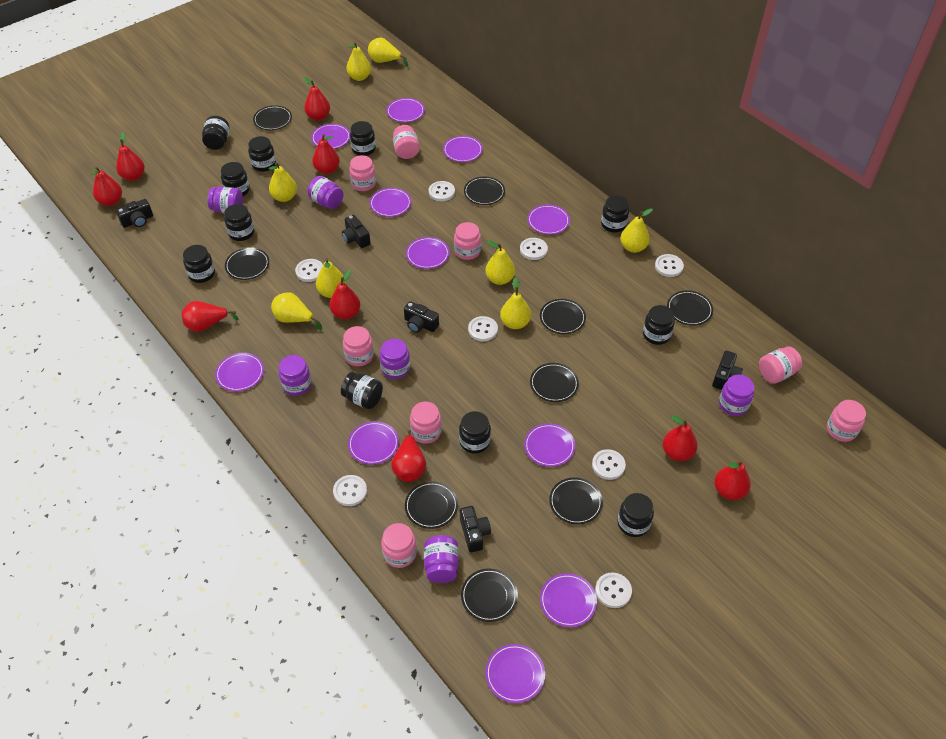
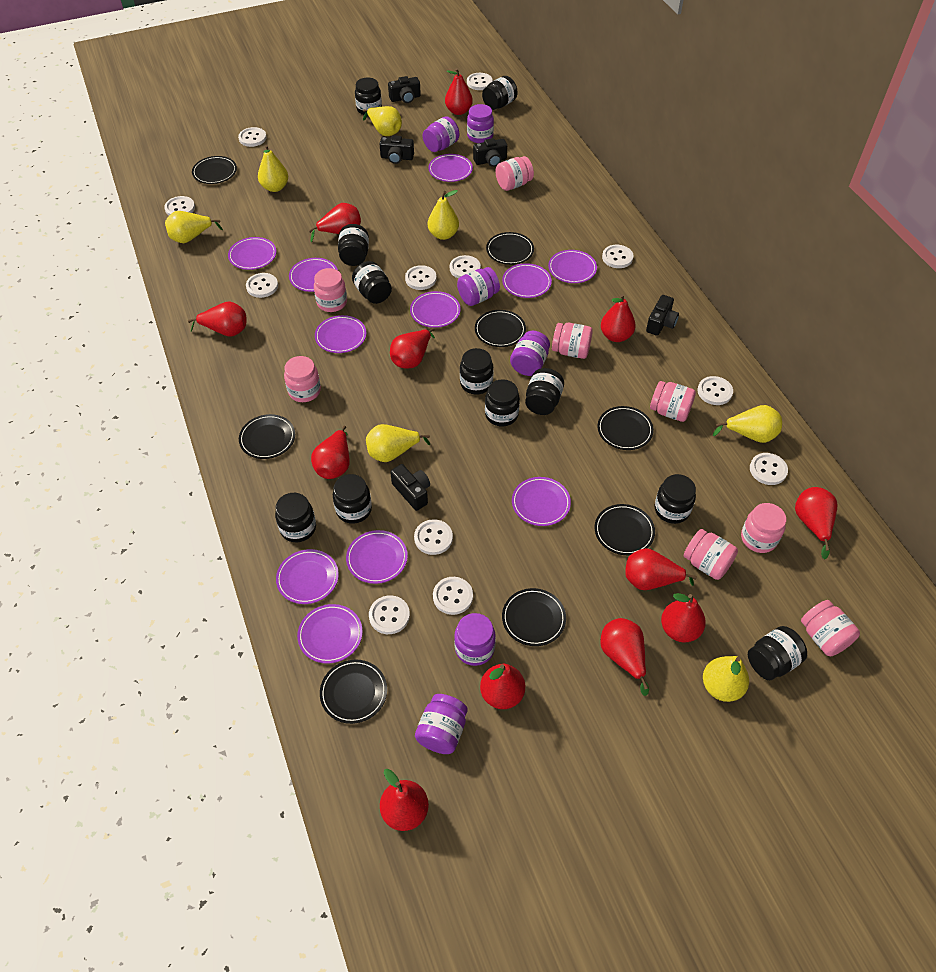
black plate: 9 -> 8
red pear: 9 -> 12
white button: 8 -> 12
yellow pear: 8 -> 7

